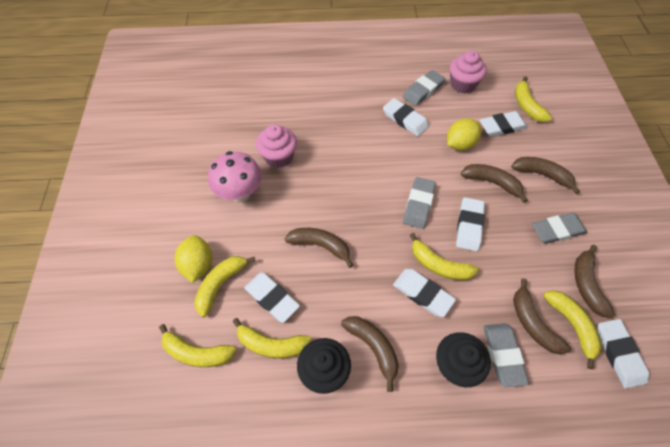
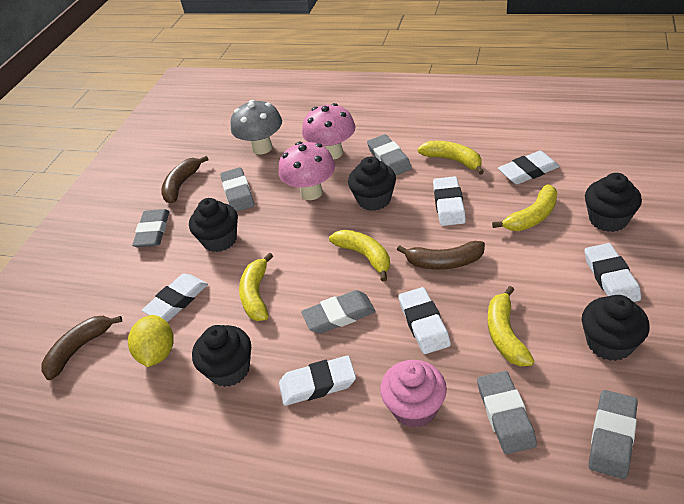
black cupcake: 2 -> 5
brown banana: 6 -> 3
grey eraser: 4 -> 6
grey mushroom: 0 -> 1
pink cupcake: 2 -> 1
pink mushroom: 1 -> 2
yellow banana: 6 -> 5
yellow lemon: 2 -> 1

